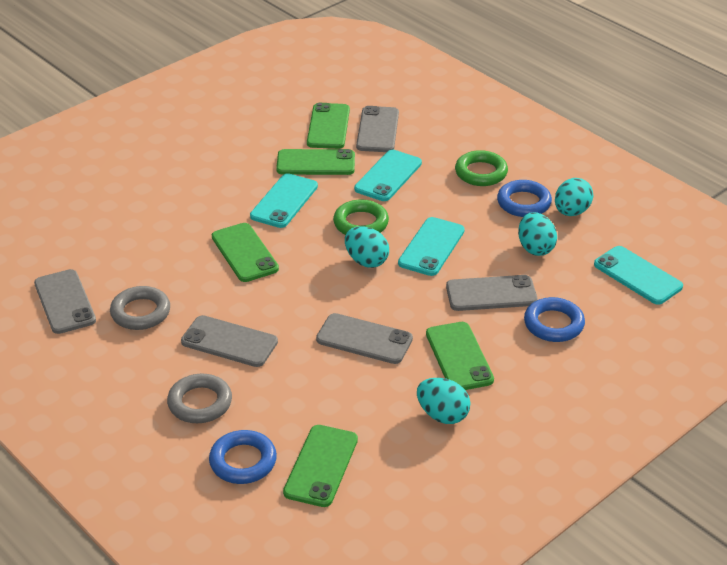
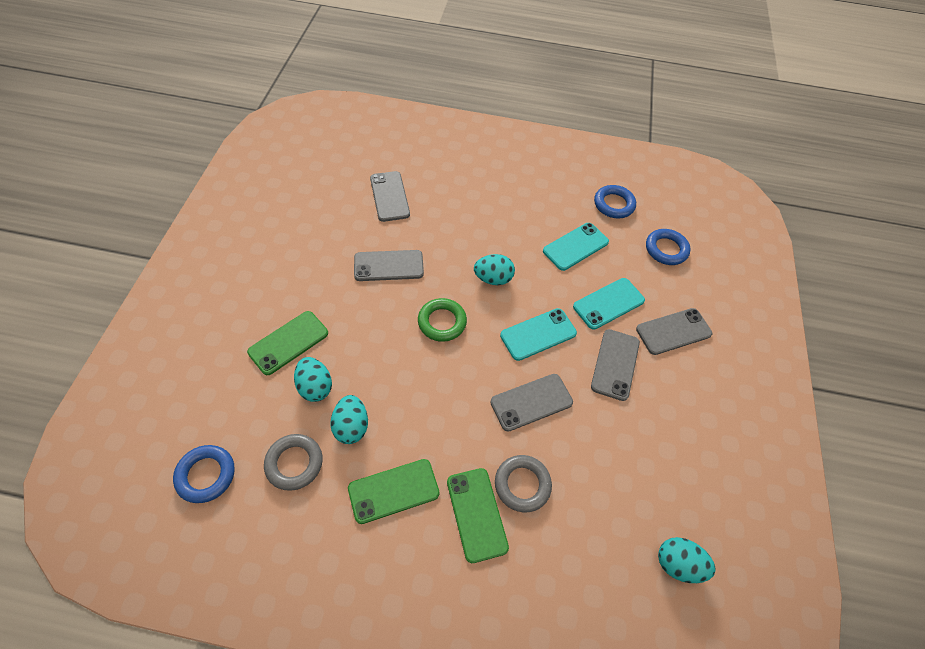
green phone: 5 -> 3
green ring: 2 -> 1
turquoise phone: 4 -> 3

